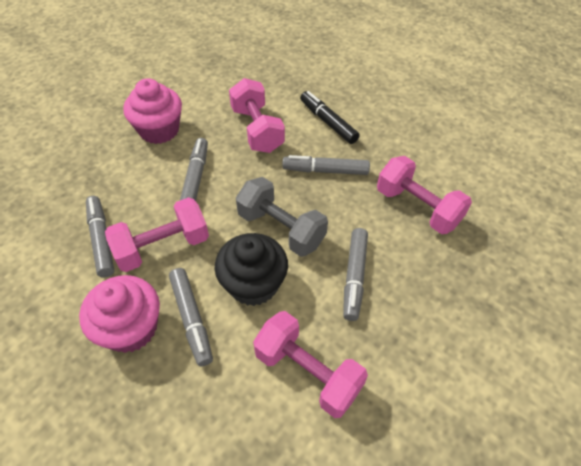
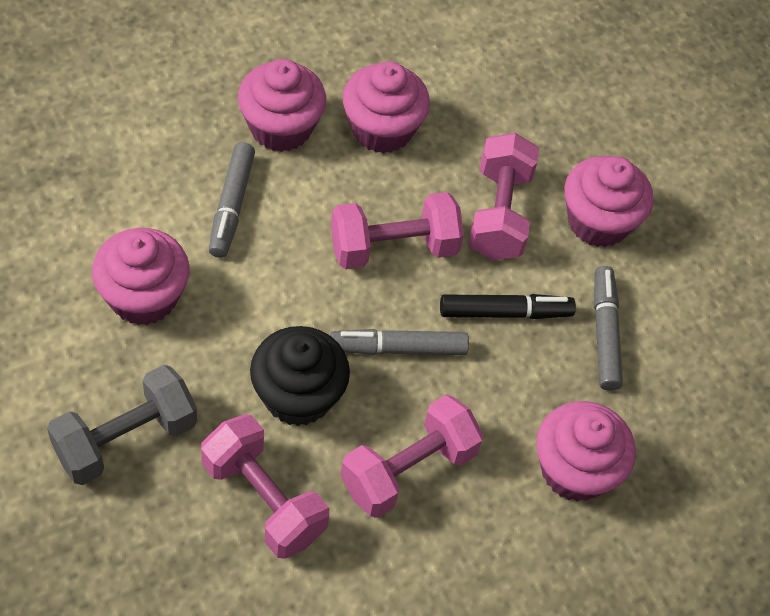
grey marker: 5 -> 3
pink cupcake: 2 -> 5

